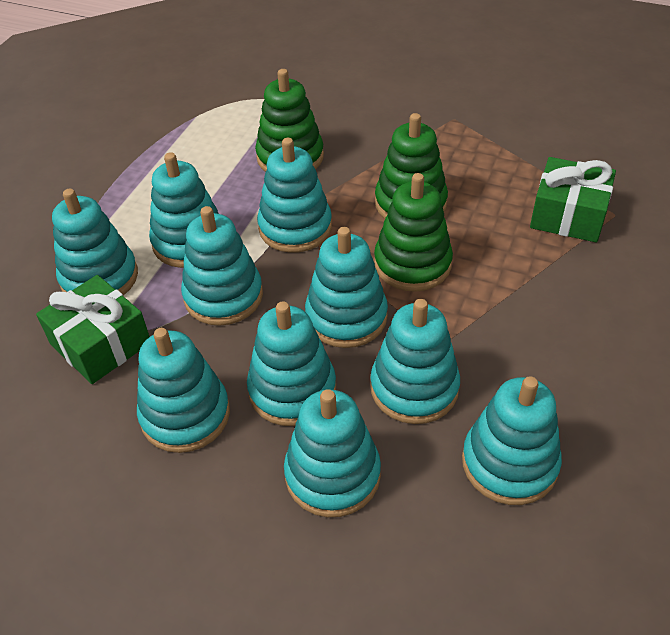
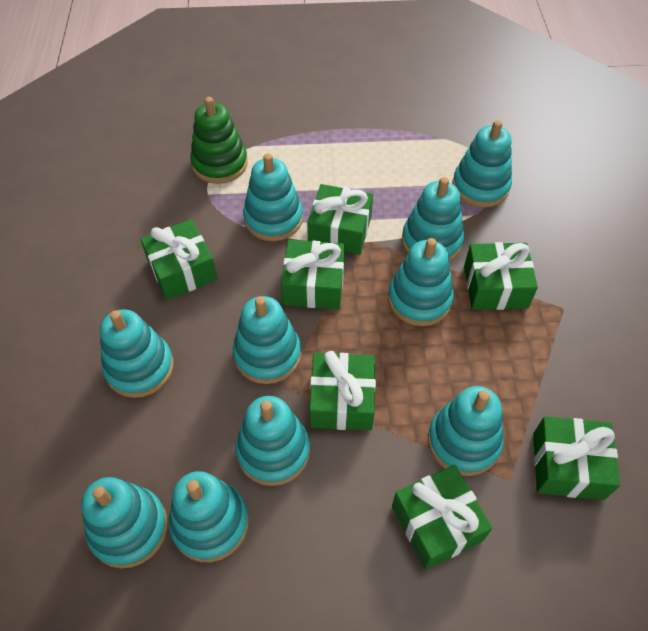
green gift: 2 -> 7
green stacking toy: 3 -> 1

